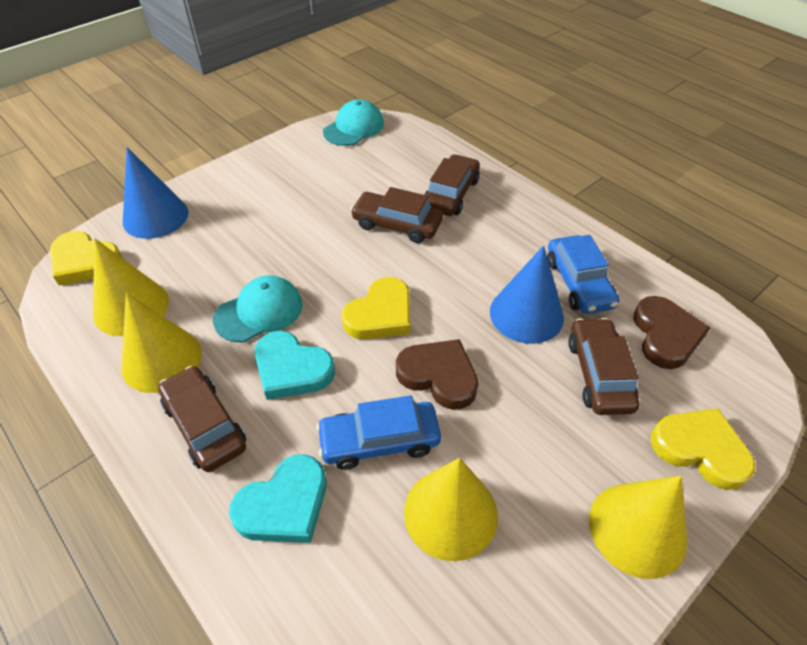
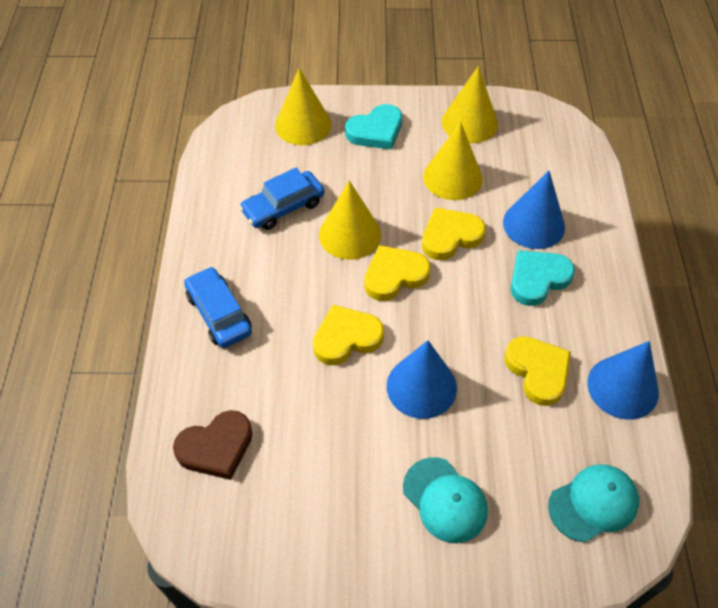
blue cone: 2 -> 3
brown car: 4 -> 0
brown heart: 2 -> 1
yellow heart: 3 -> 4

